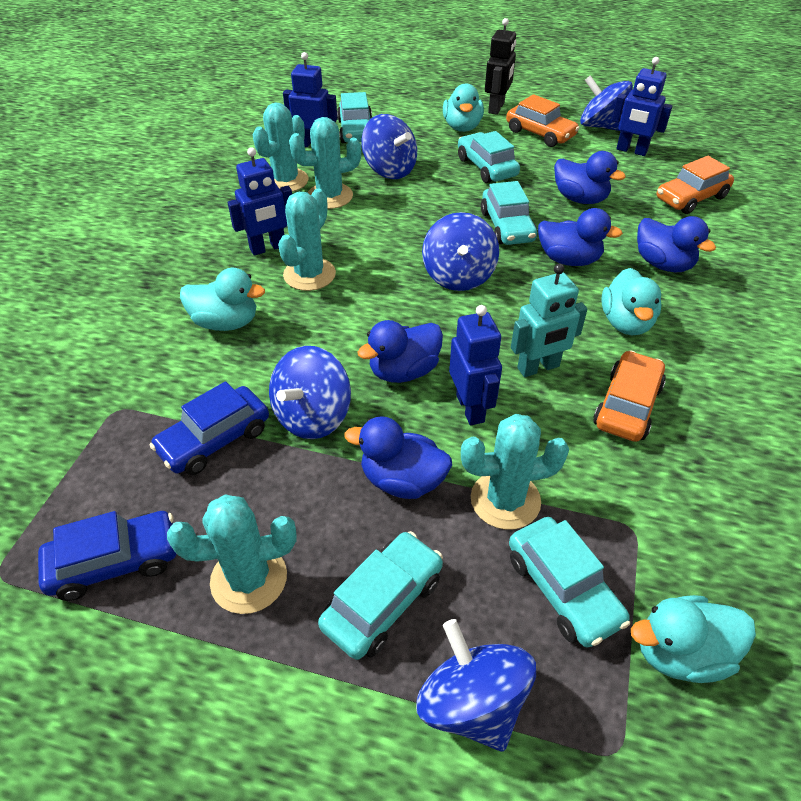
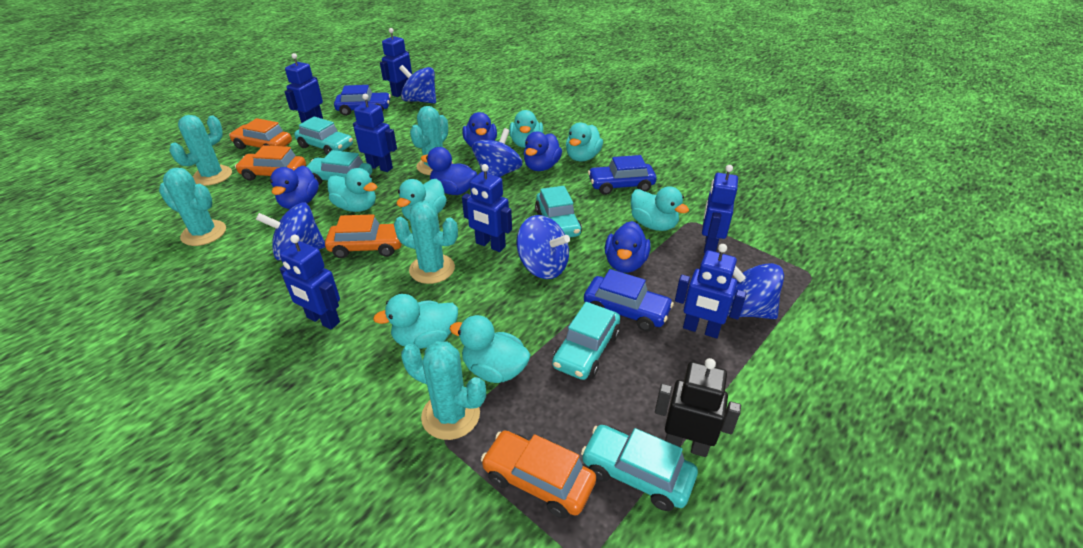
blue car: 2 -> 3
blue robot: 4 -> 7
orange car: 3 -> 4
turquoise duck: 4 -> 7
turquoise robot: 1 -> 0

